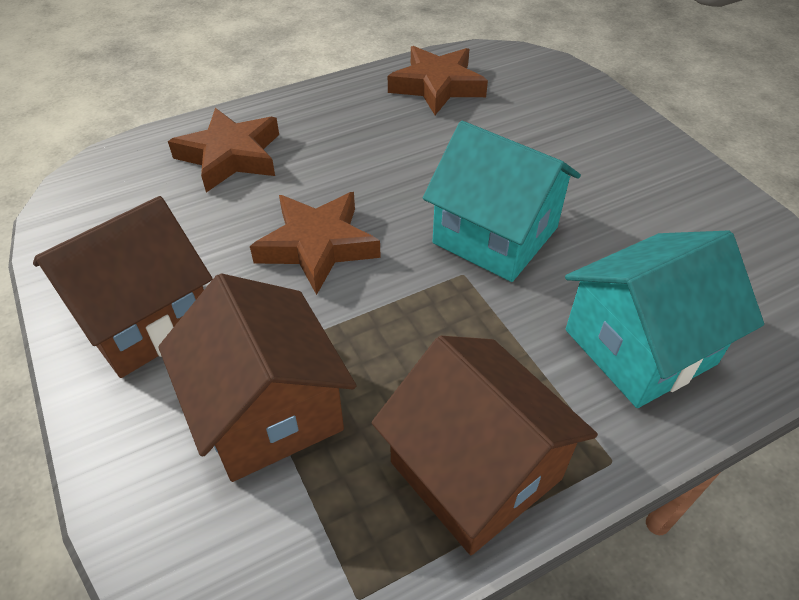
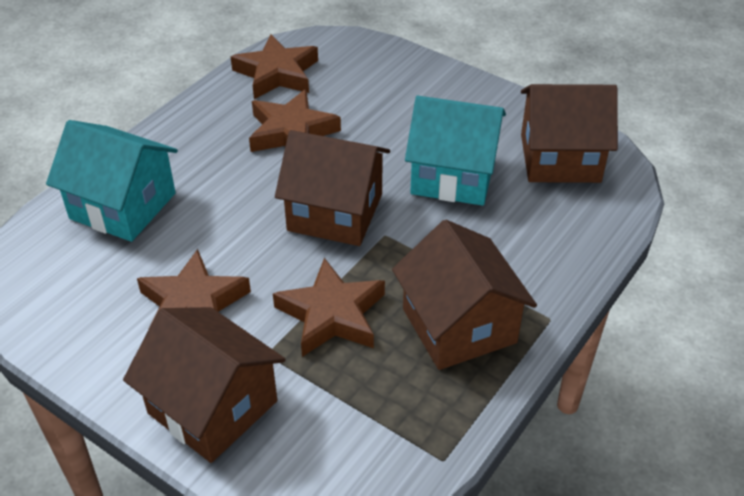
brown house: 3 -> 4
brown star: 3 -> 4

